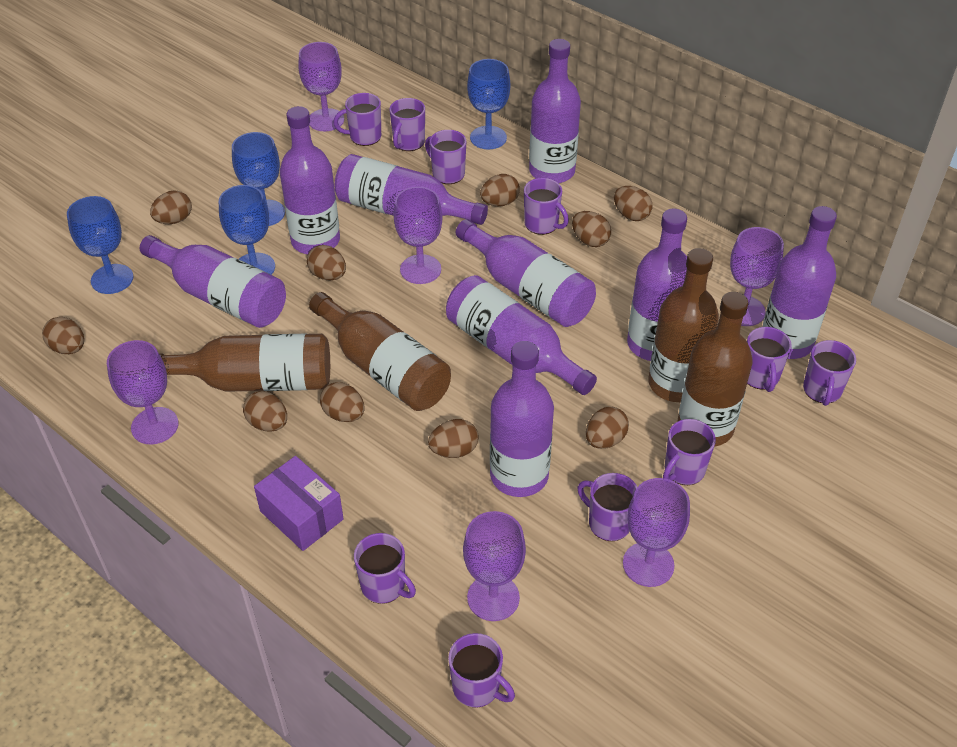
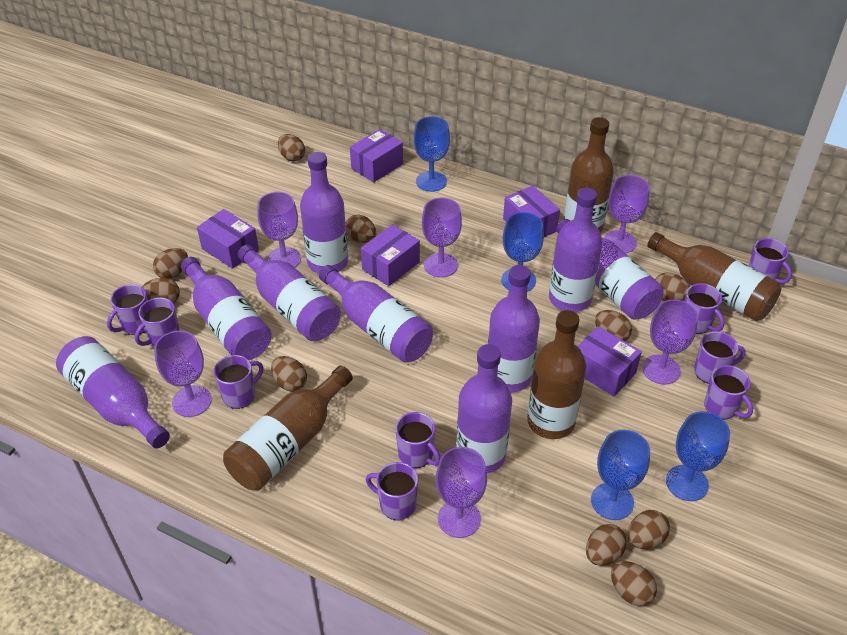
purple box: 1 -> 5
purple mug: 10 -> 9

